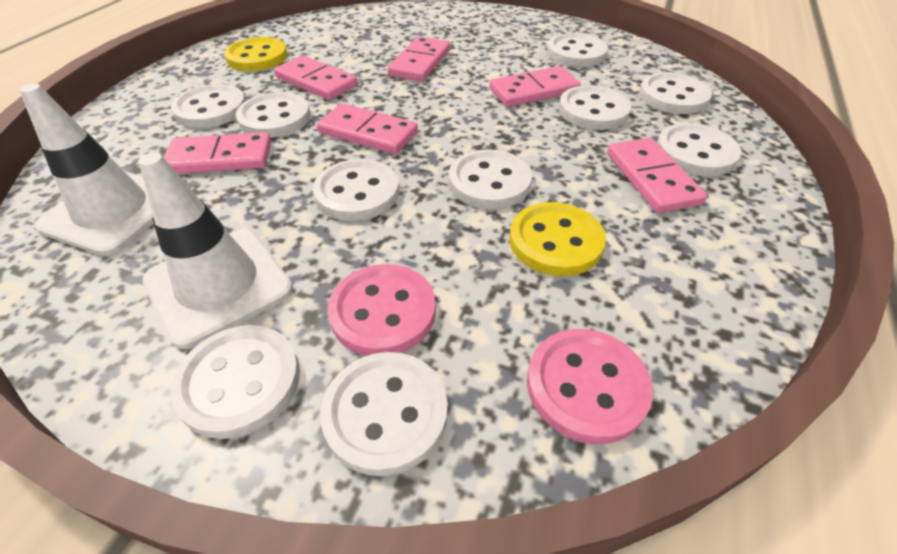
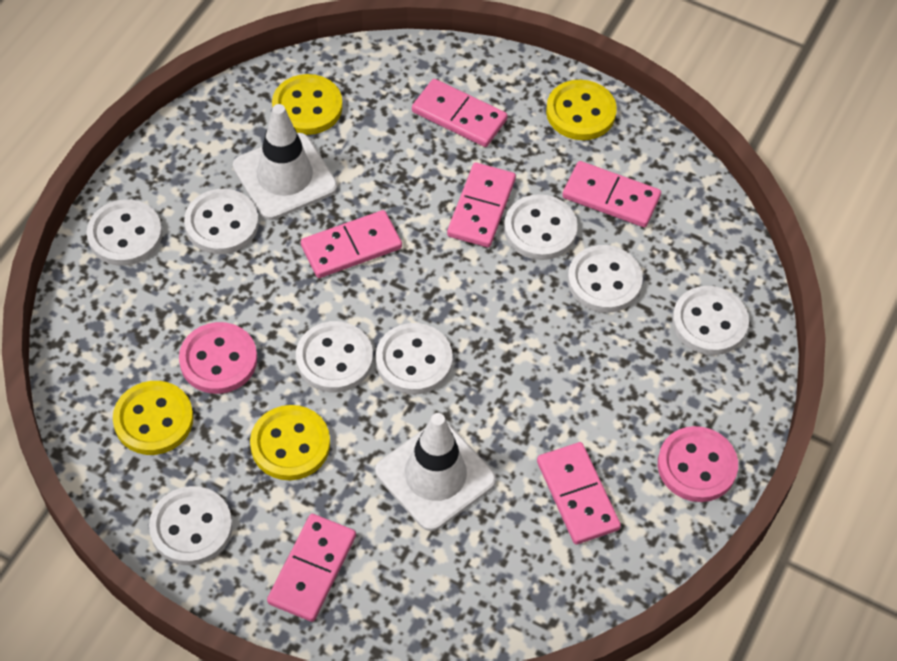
white button: 10 -> 8
yellow button: 2 -> 4

